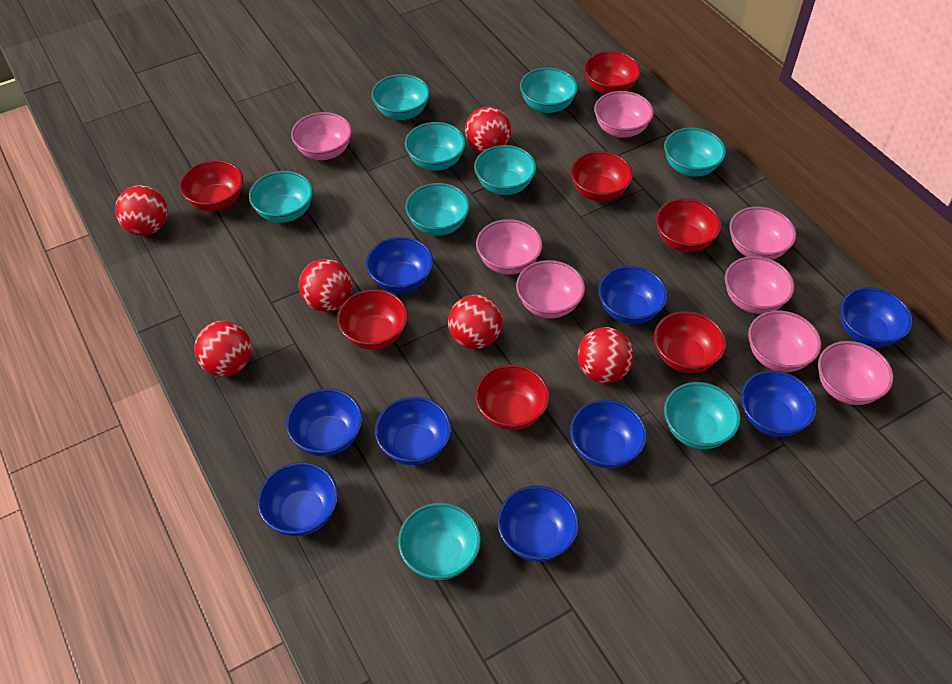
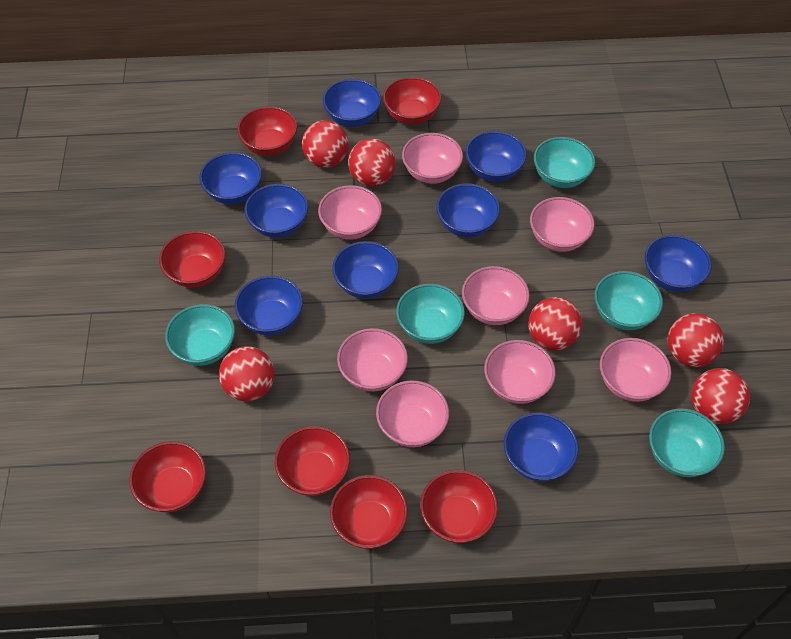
turquoise bowl: 9 -> 5

